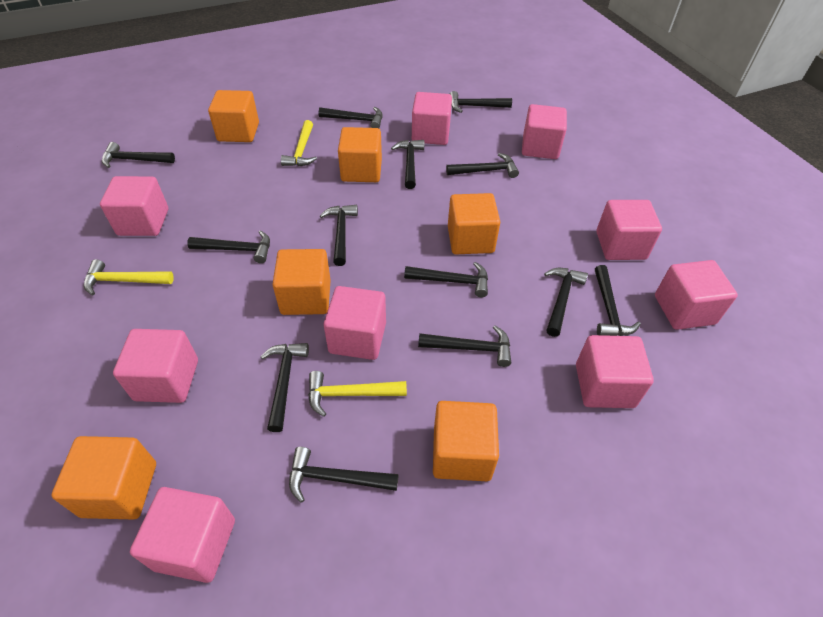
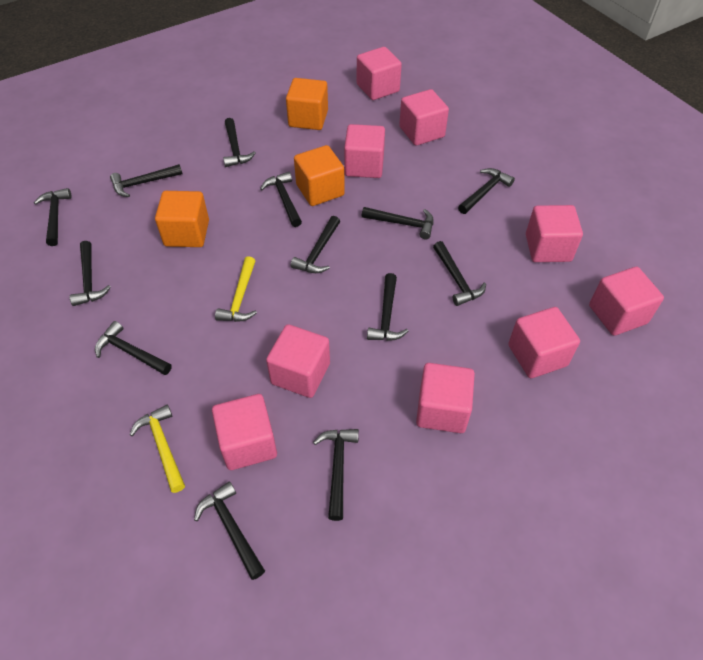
orange cube: 6 -> 3
yellow hammer: 3 -> 2

